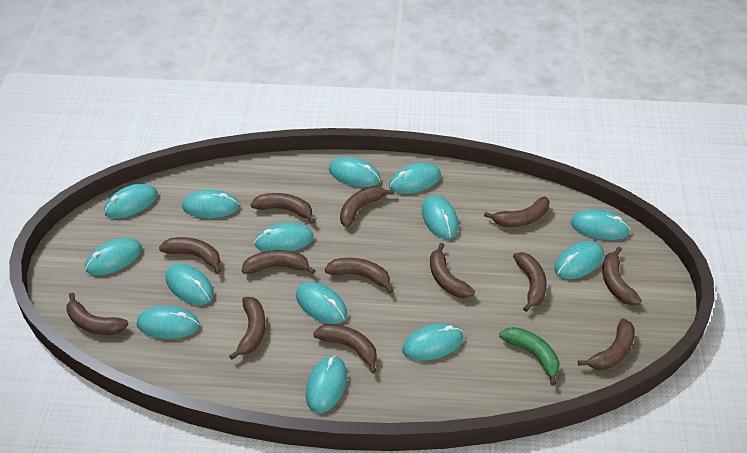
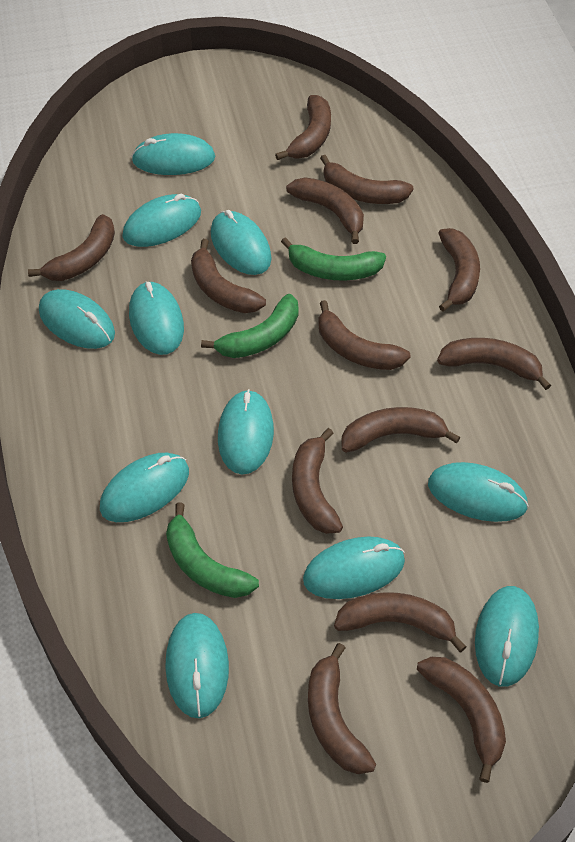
green banana: 1 -> 3
turquoise mouse: 14 -> 11

